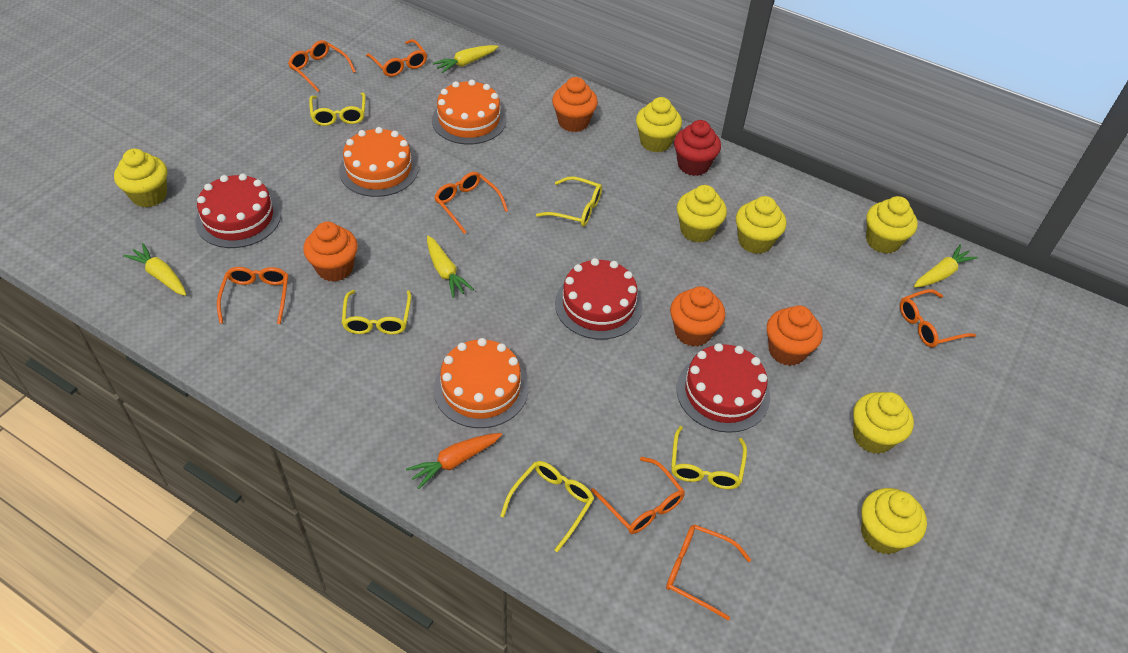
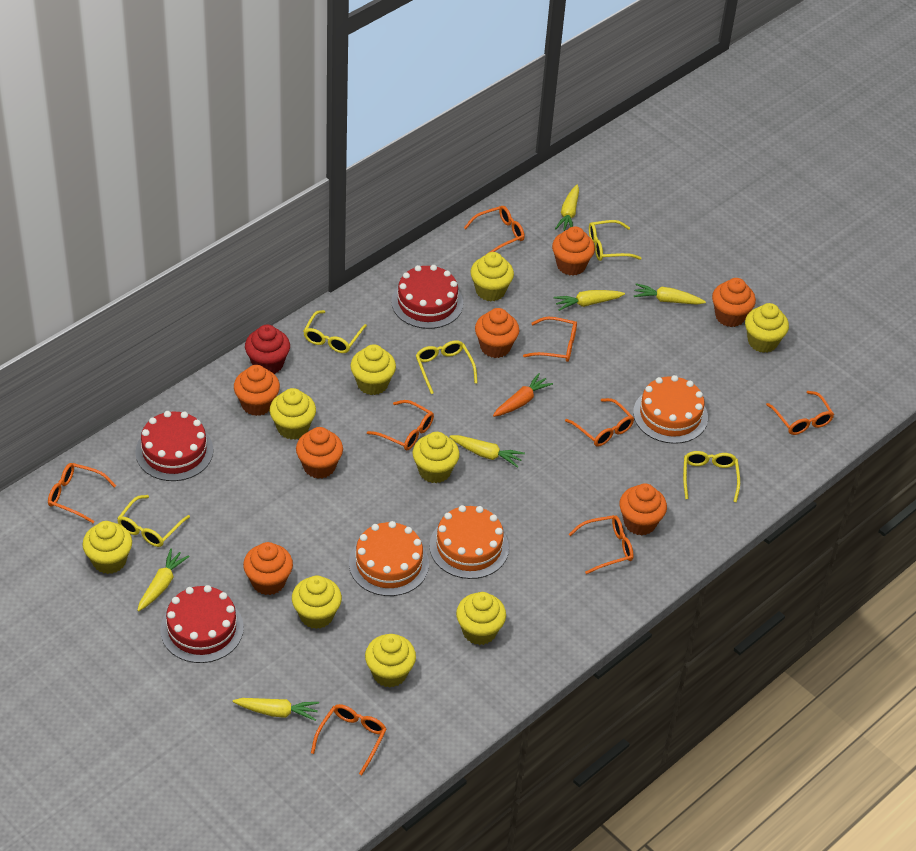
orange cupcake: 4 -> 7
orange glasses: 7 -> 8
yellow carrot: 4 -> 6
yellow cupcake: 7 -> 9

